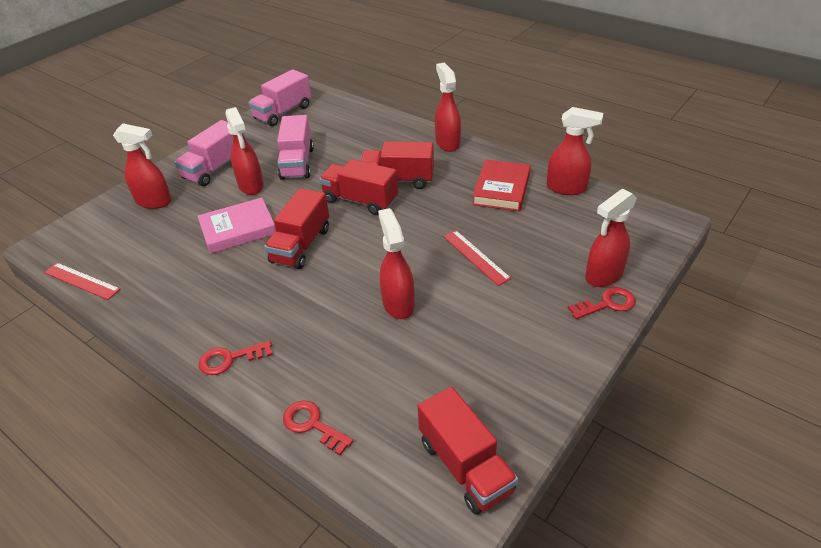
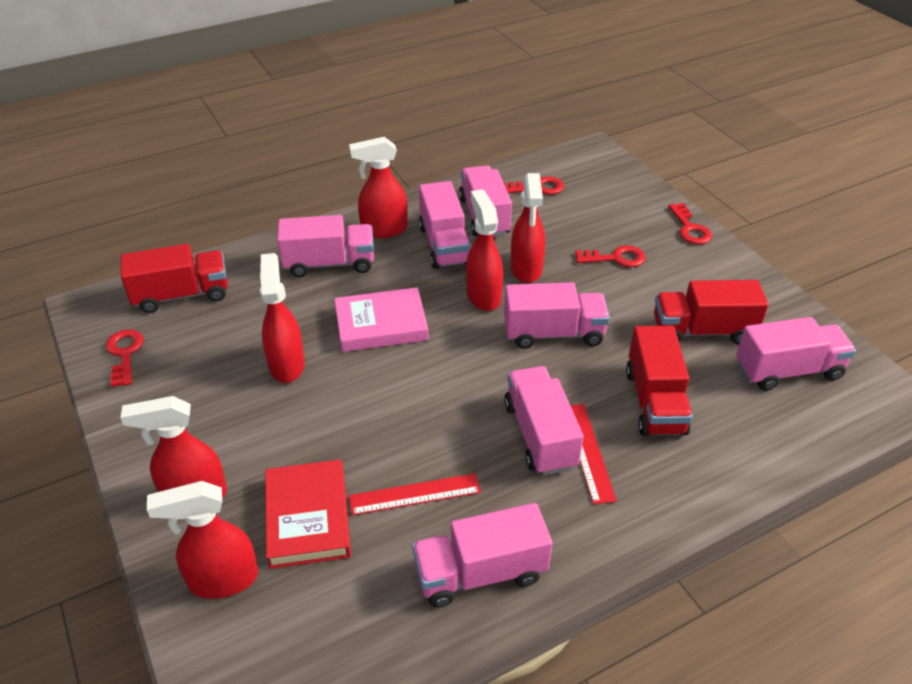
pink truck: 3 -> 7
red key: 3 -> 4
red truck: 4 -> 3

